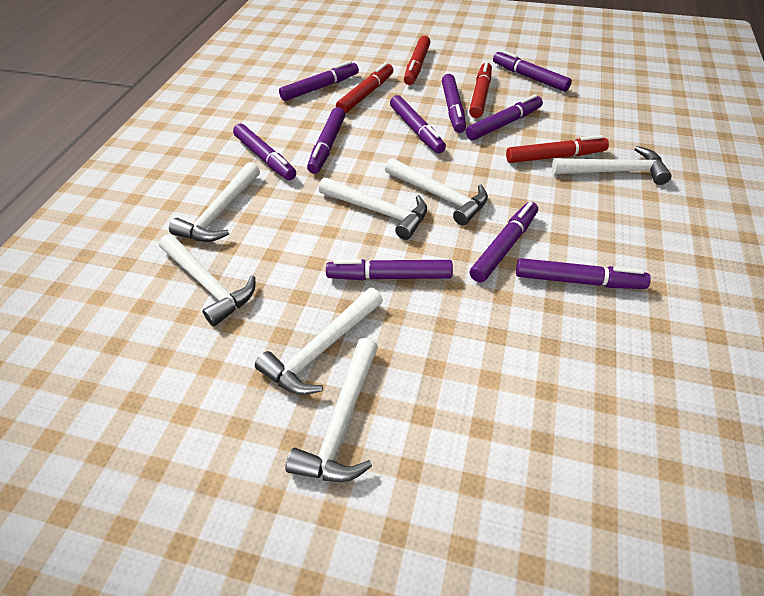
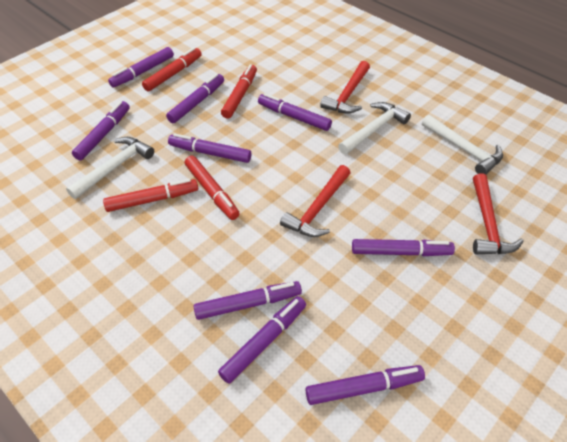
purple marker: 10 -> 9
red hammer: 0 -> 3
white hammer: 7 -> 3

